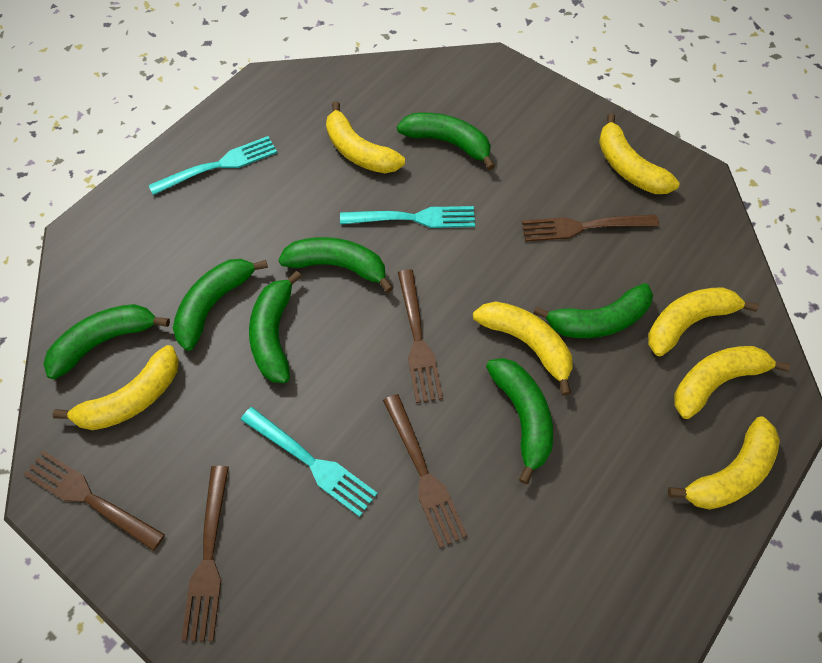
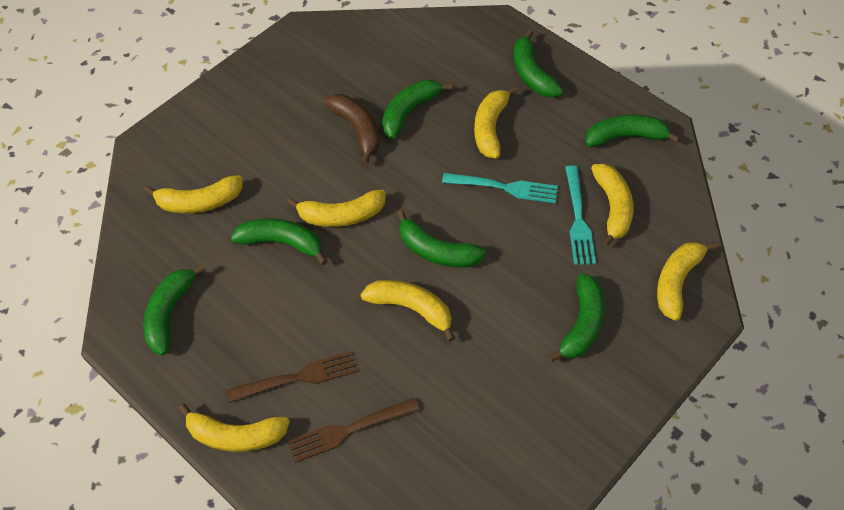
brown banana: 0 -> 1
brown fork: 5 -> 2
turquoise fork: 3 -> 2

